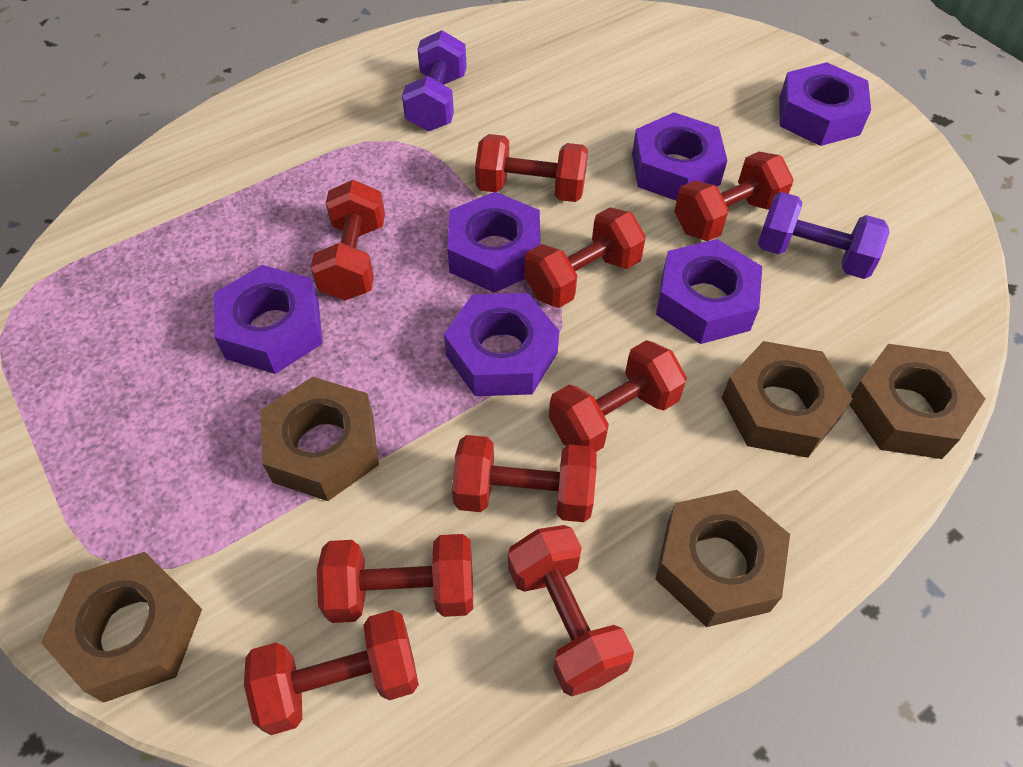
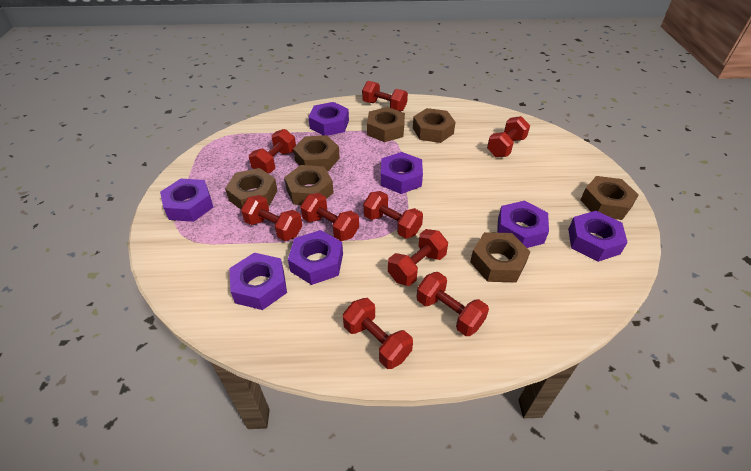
brown nut: 5 -> 7
purple dumbbell: 2 -> 0
purple nut: 6 -> 7

